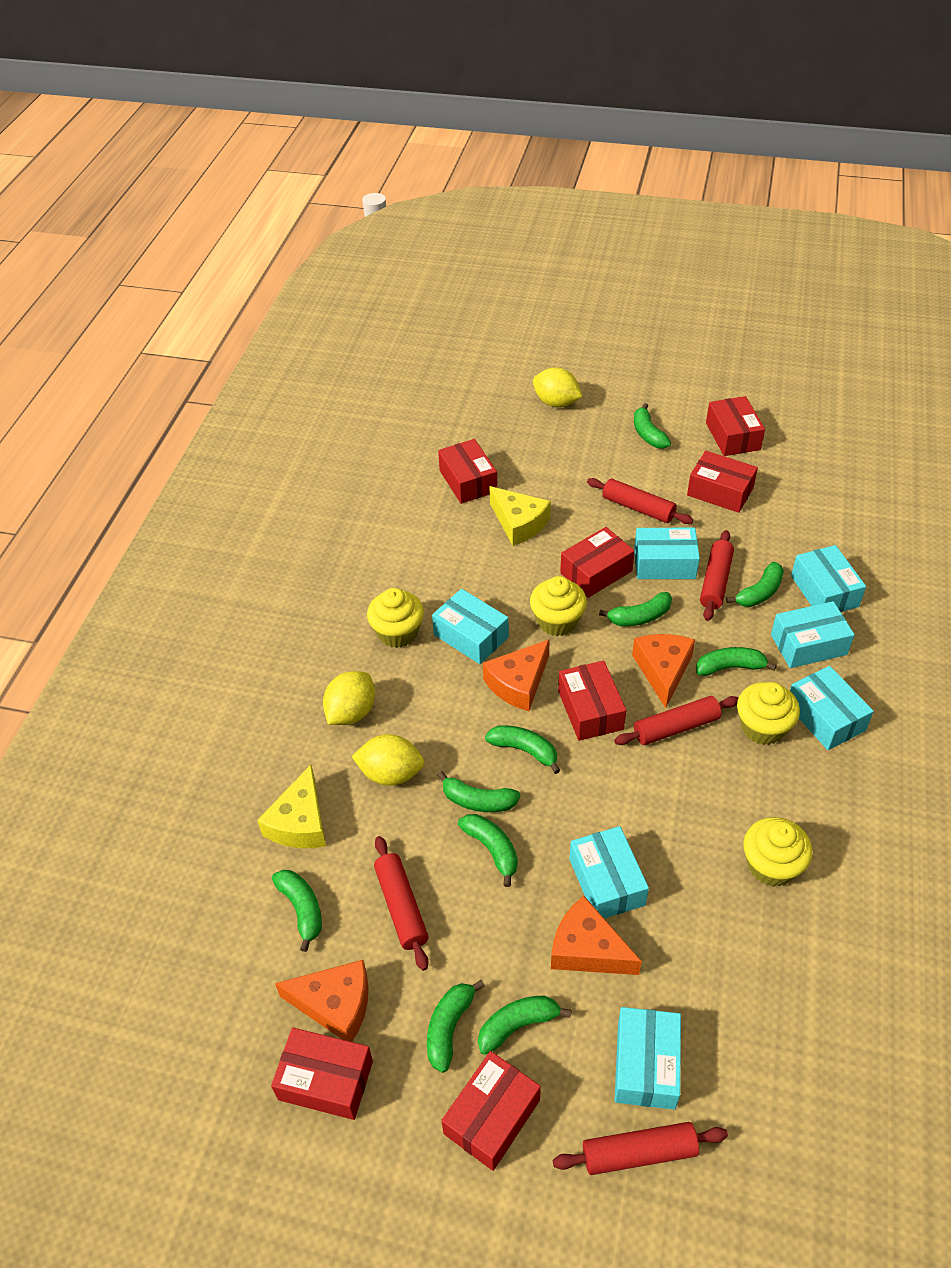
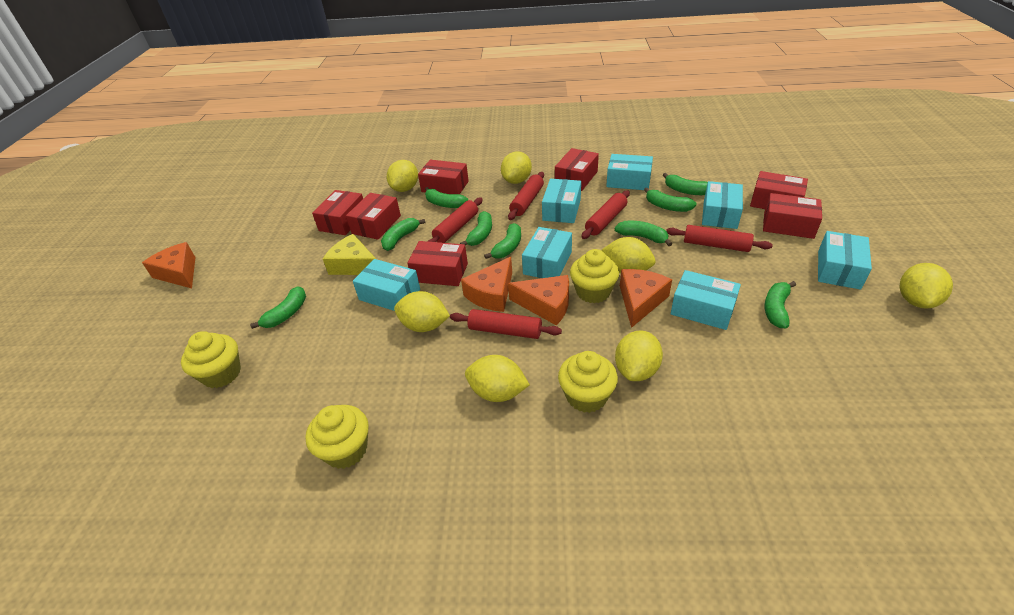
green banana: 10 -> 9
yellow cheese: 2 -> 1
yellow lemon: 3 -> 7

